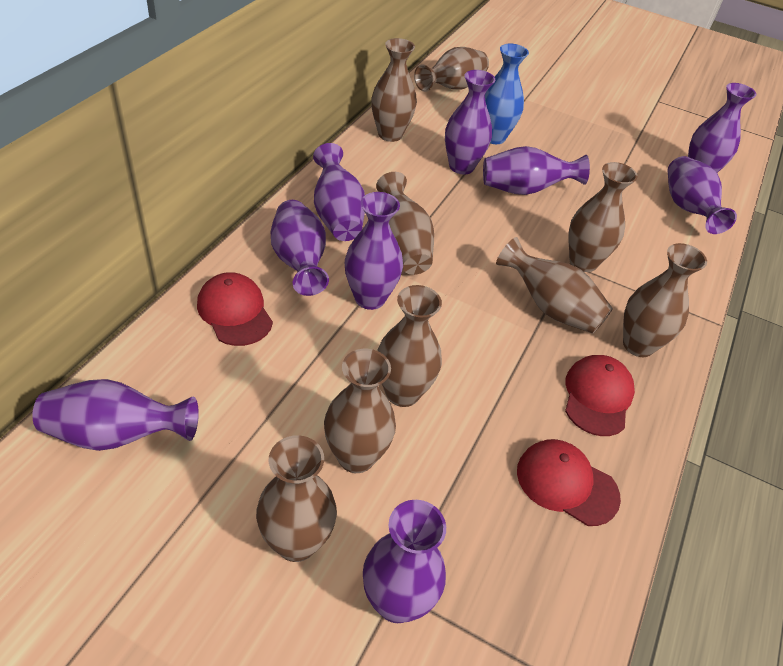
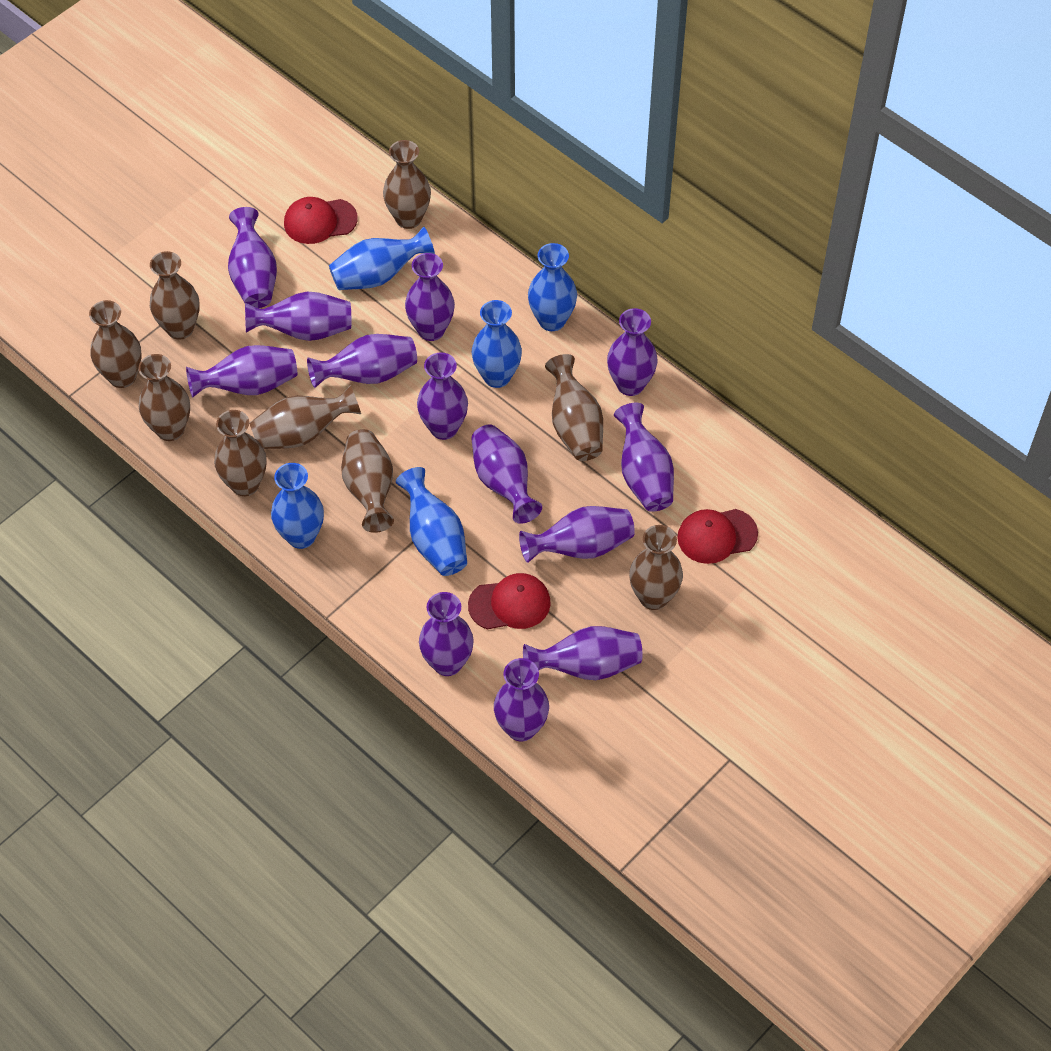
blue vase: 1 -> 5
purple vase: 9 -> 13

